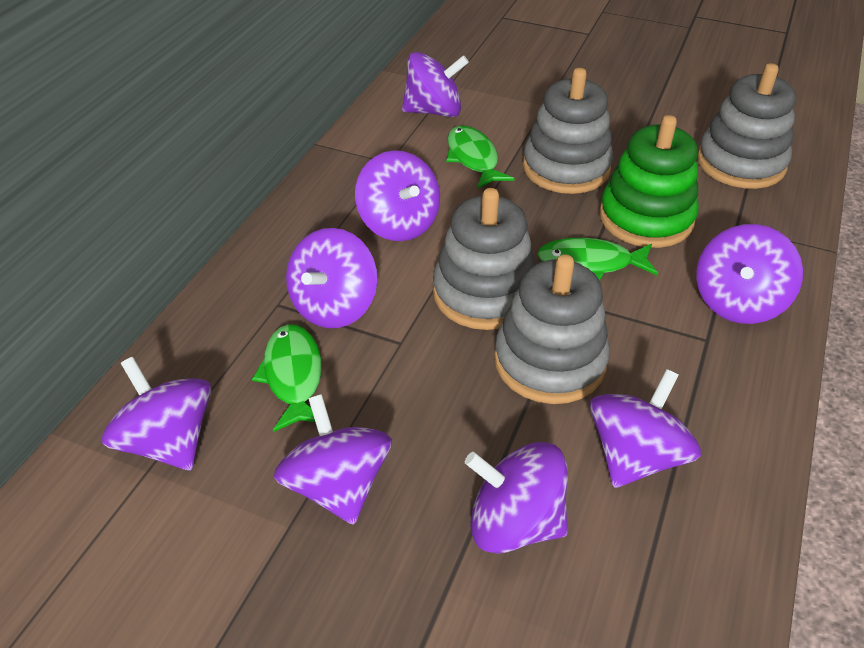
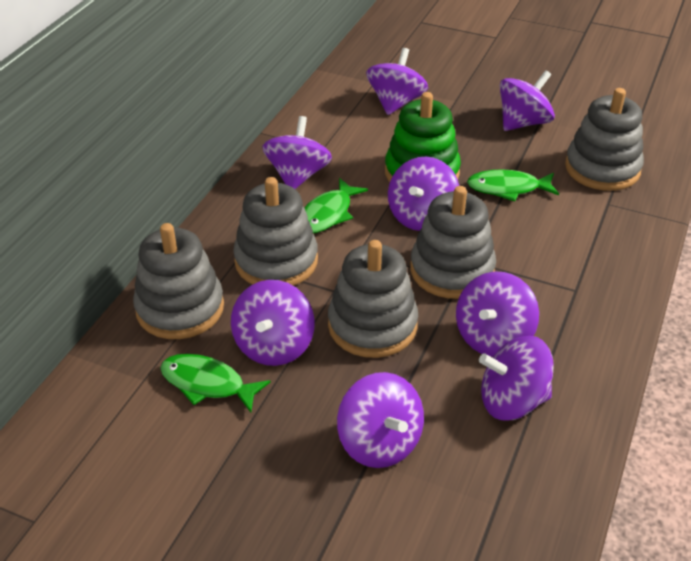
grey stacking toy: 4 -> 5

